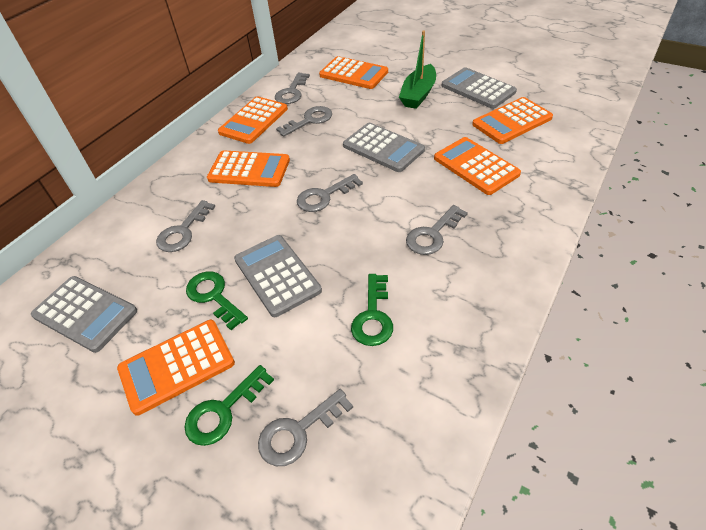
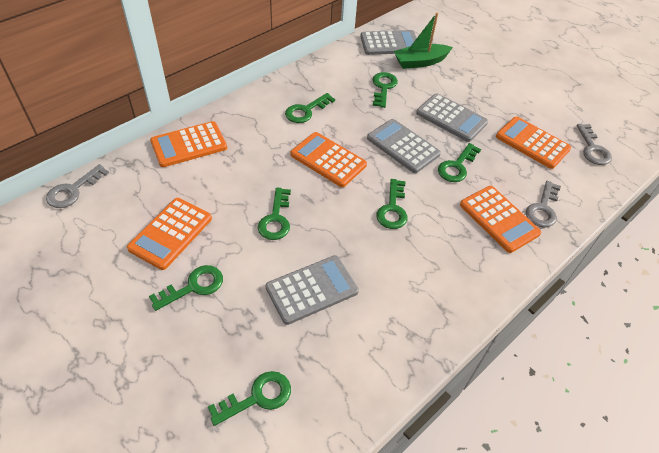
green key: 3 -> 7
grey key: 6 -> 3
orange calculator: 6 -> 5

